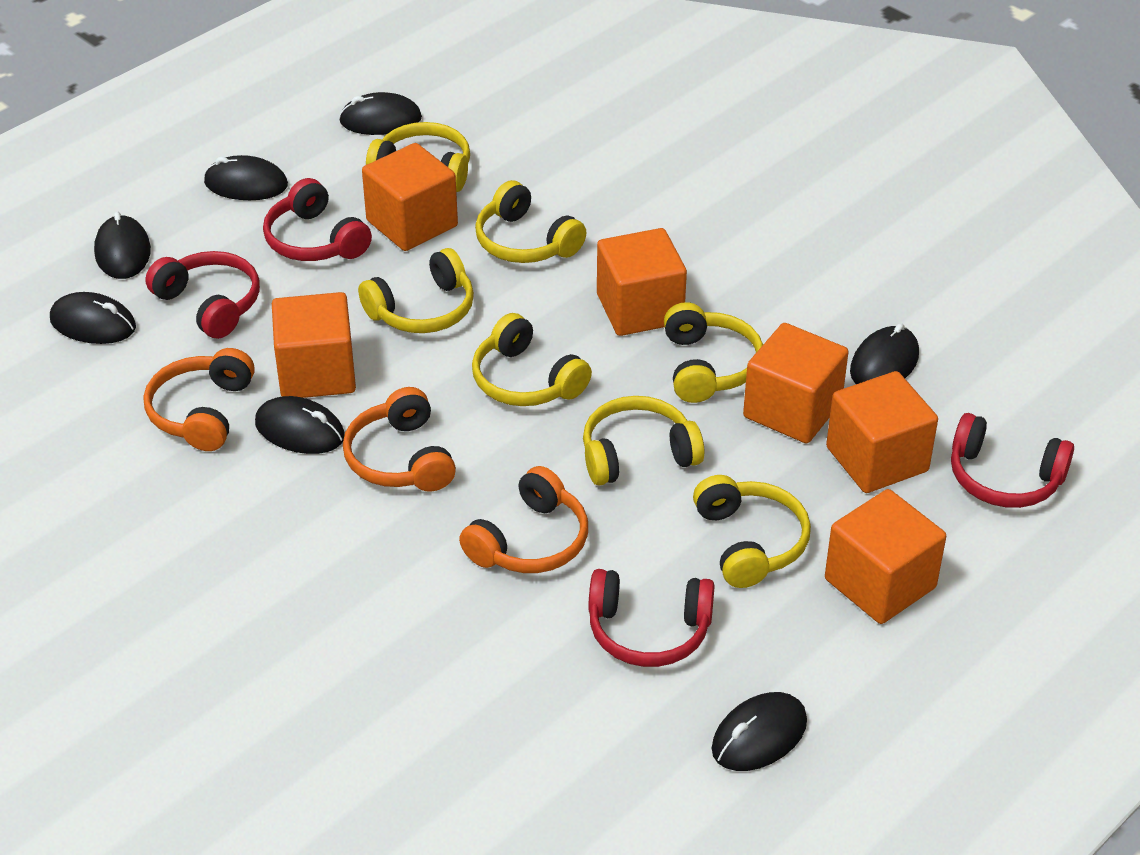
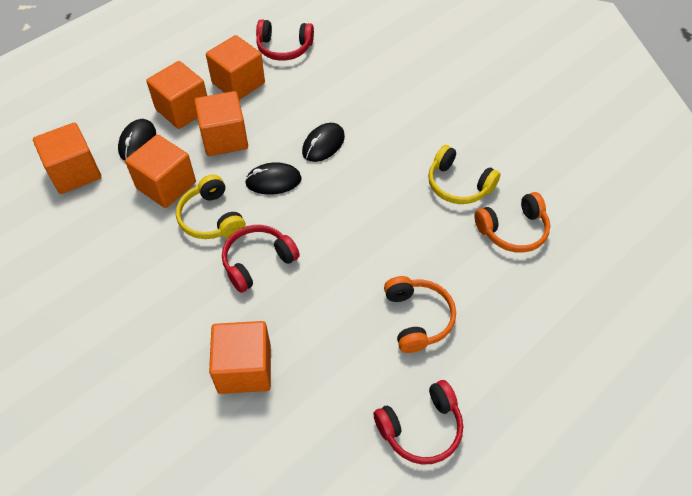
black mouse: 7 -> 3
orange headphones: 3 -> 2
red headphones: 4 -> 3
yellow headphones: 7 -> 2

